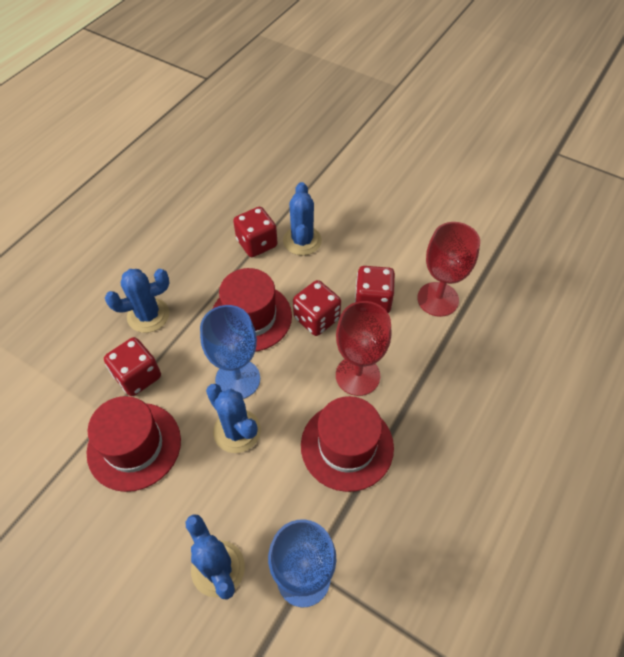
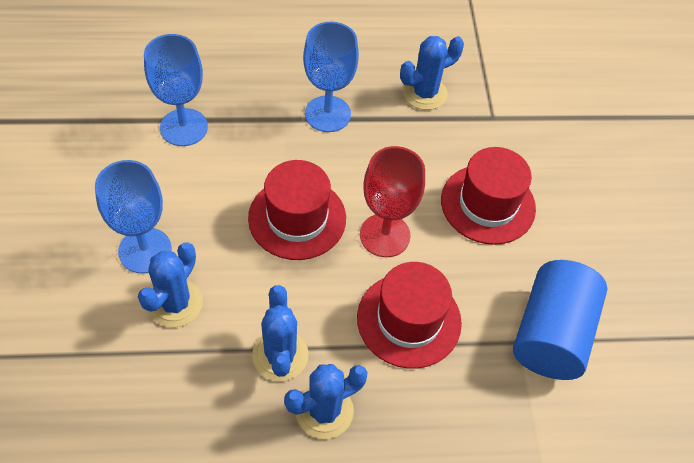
blue cylinder: 0 -> 1
blue goblet: 2 -> 3
red dice: 4 -> 0
red goblet: 2 -> 1

